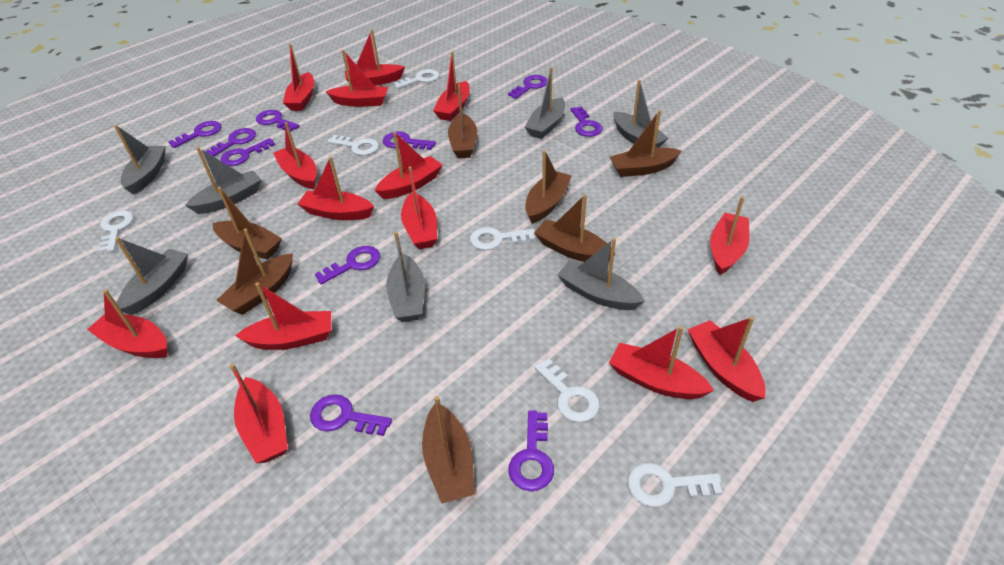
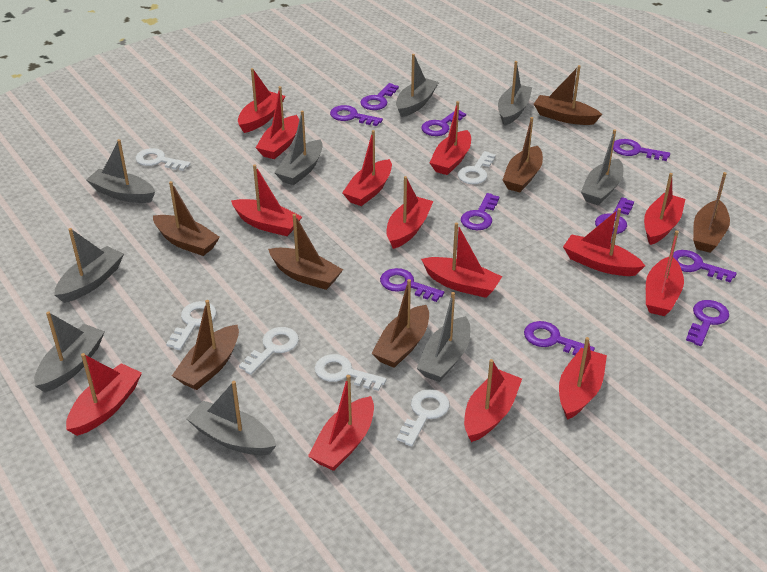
grey boat: 7 -> 9

